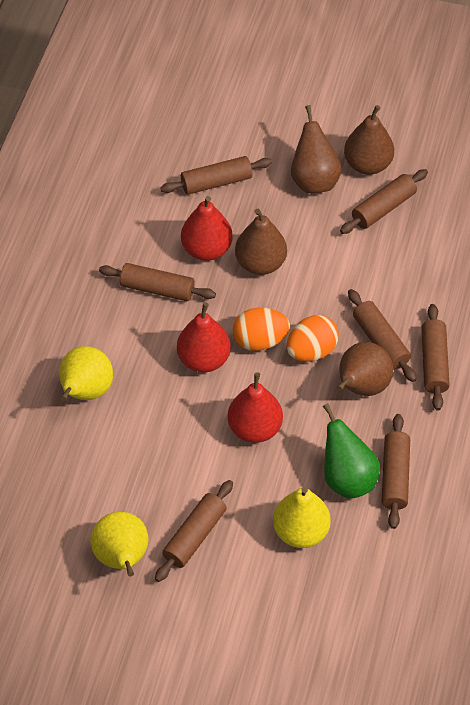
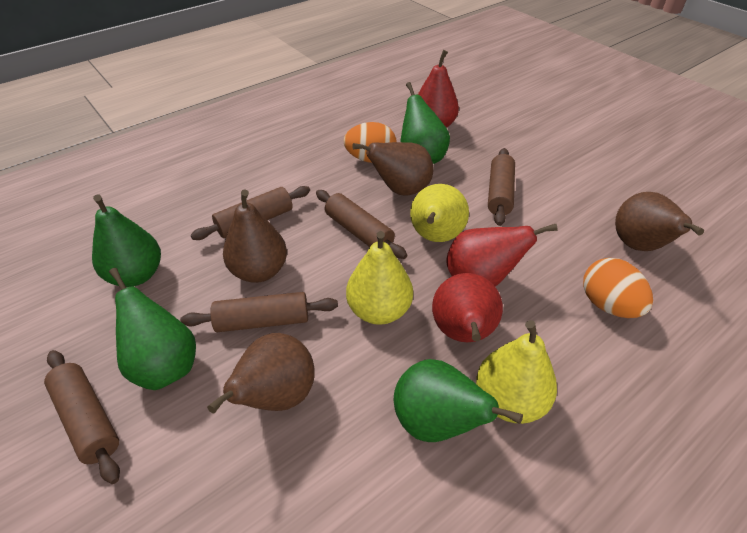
brown rolling pin: 7 -> 5
green pear: 1 -> 4

